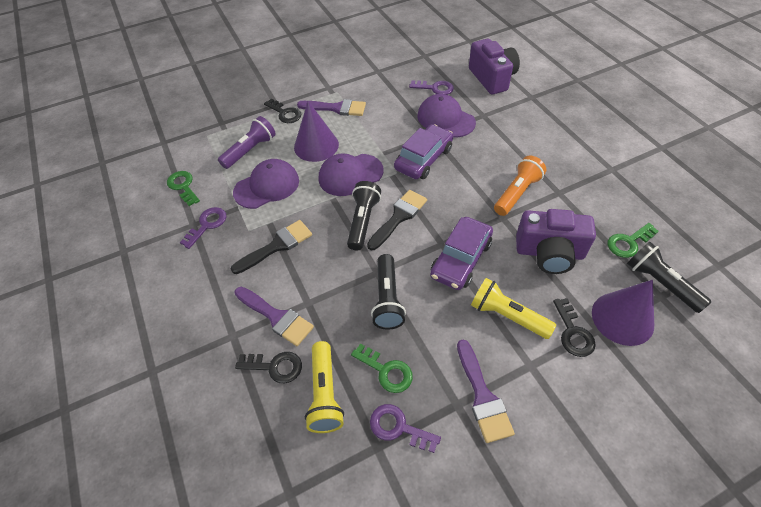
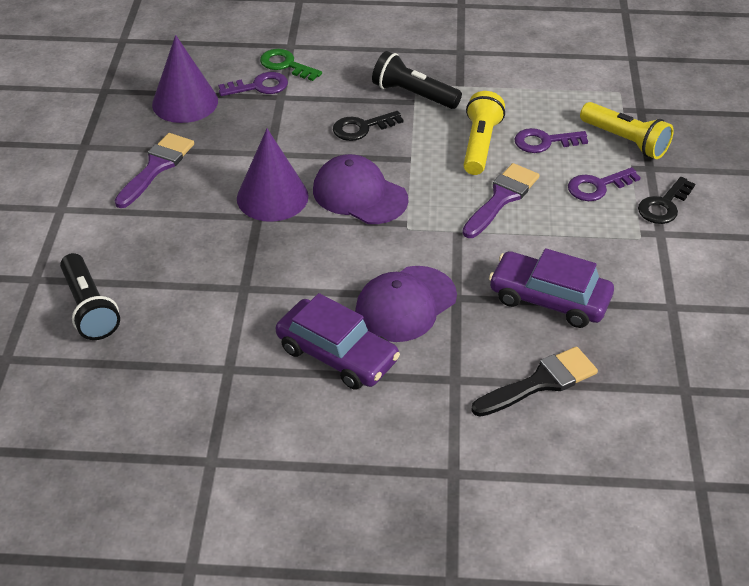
black brush: 2 -> 1
black flashlight: 3 -> 2
black key: 3 -> 2
green key: 3 -> 1
orange flashlight: 1 -> 0
purple brush: 3 -> 2
purple camera: 2 -> 0
purple cap: 3 -> 2
purple flashlight: 1 -> 0

